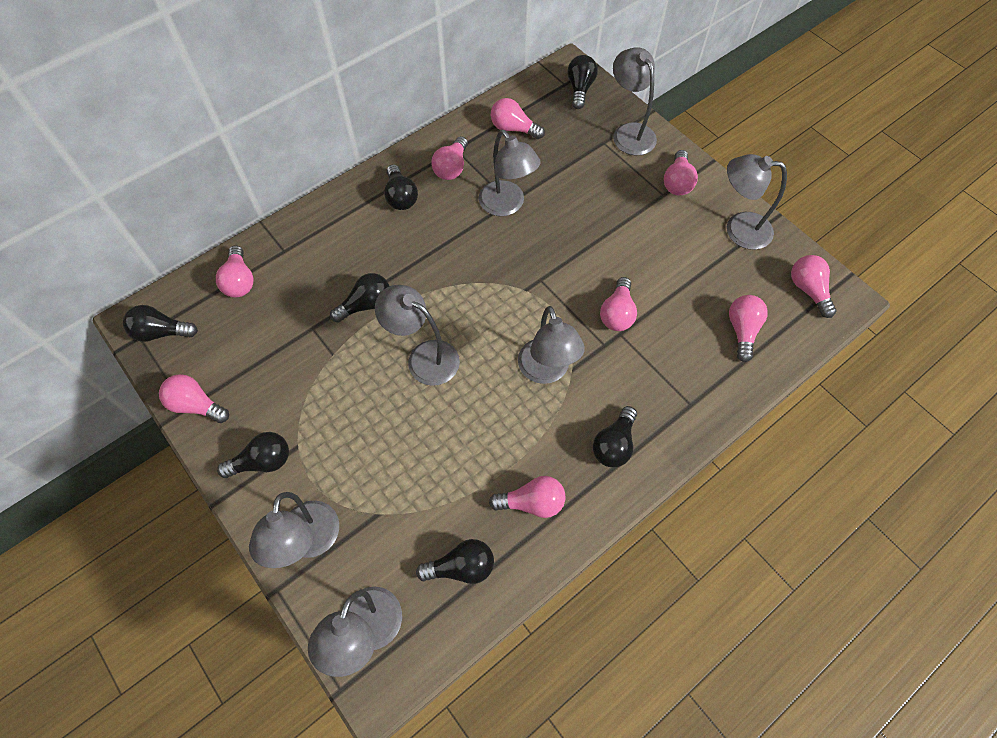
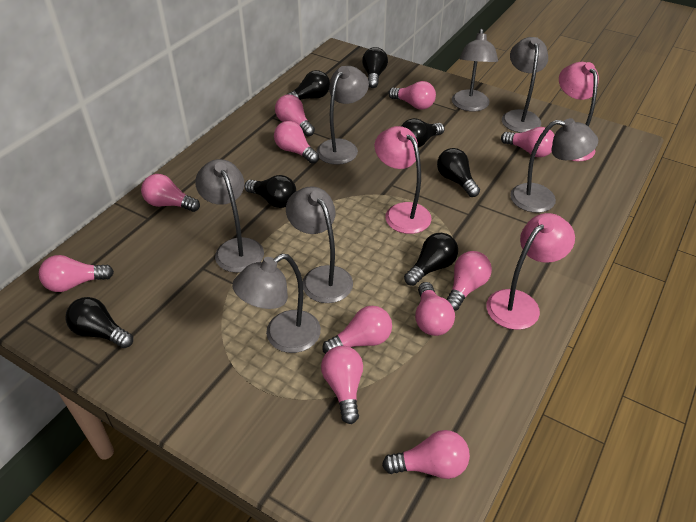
pink lamp: 0 -> 3
pink light bulb: 9 -> 11

